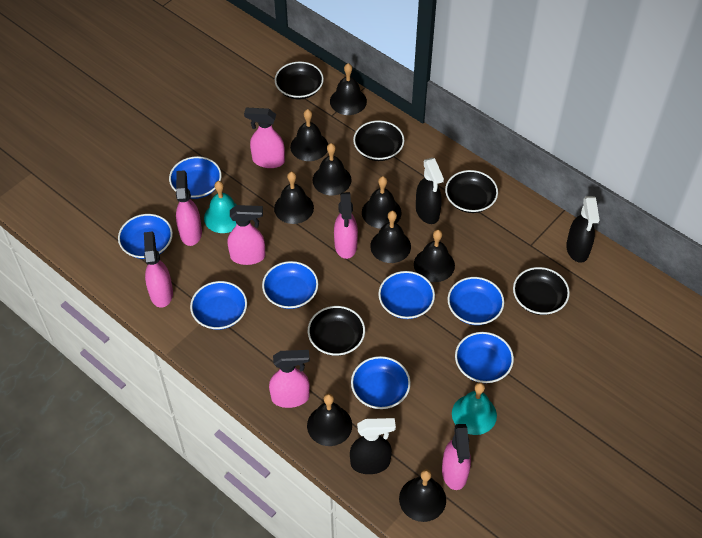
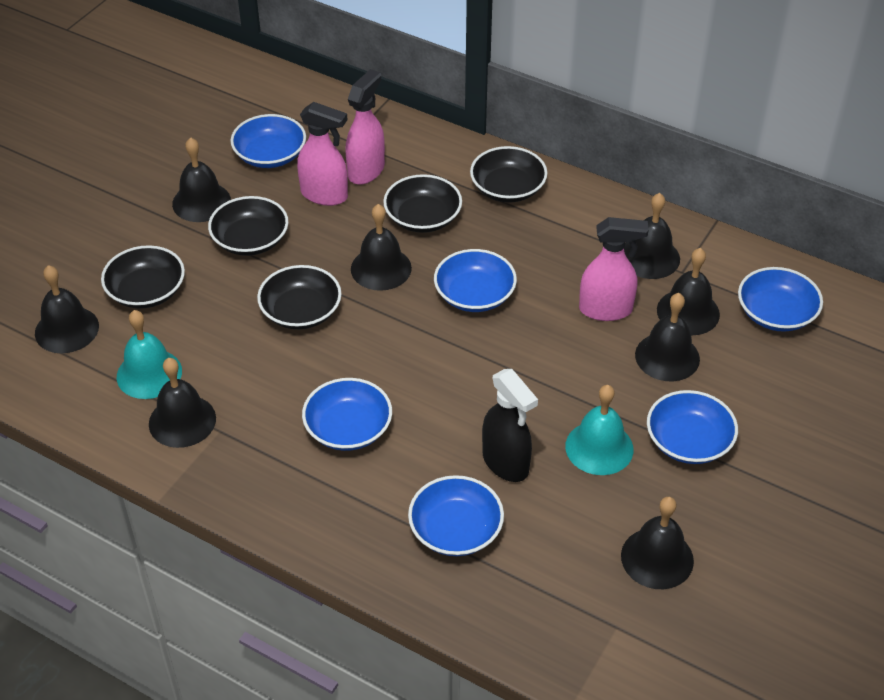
black bell: 9 -> 8
black spray bottle: 3 -> 1
blue bowl: 8 -> 6
pink spray bottle: 7 -> 3

